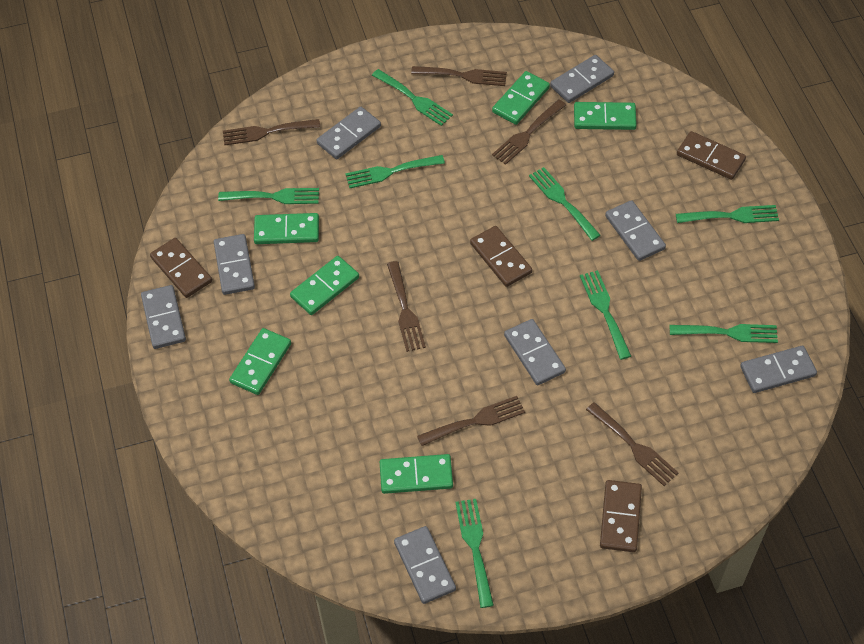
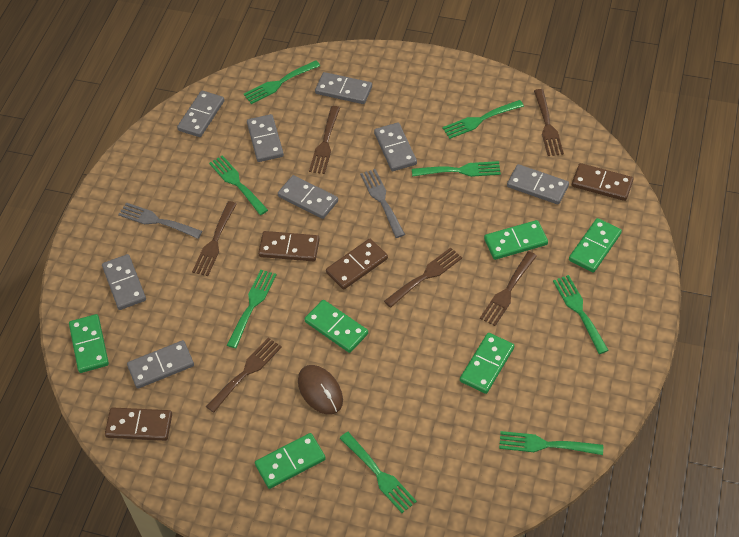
brown mouse: 0 -> 1
grey fork: 0 -> 2

